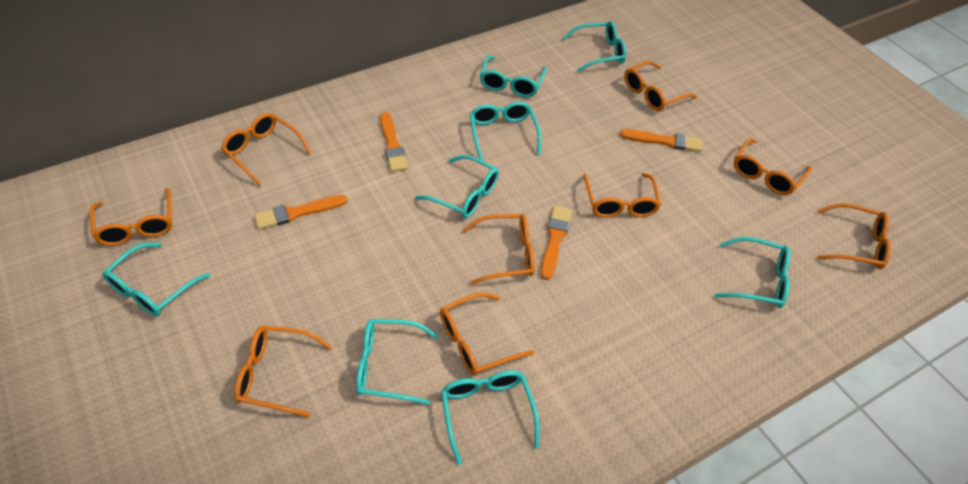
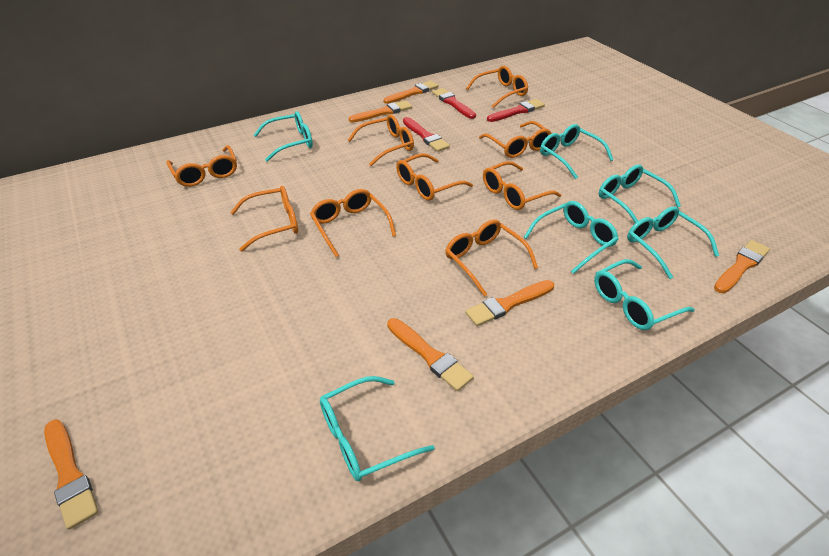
orange brush: 4 -> 6
red brush: 0 -> 3
turquoise glasses: 8 -> 7

